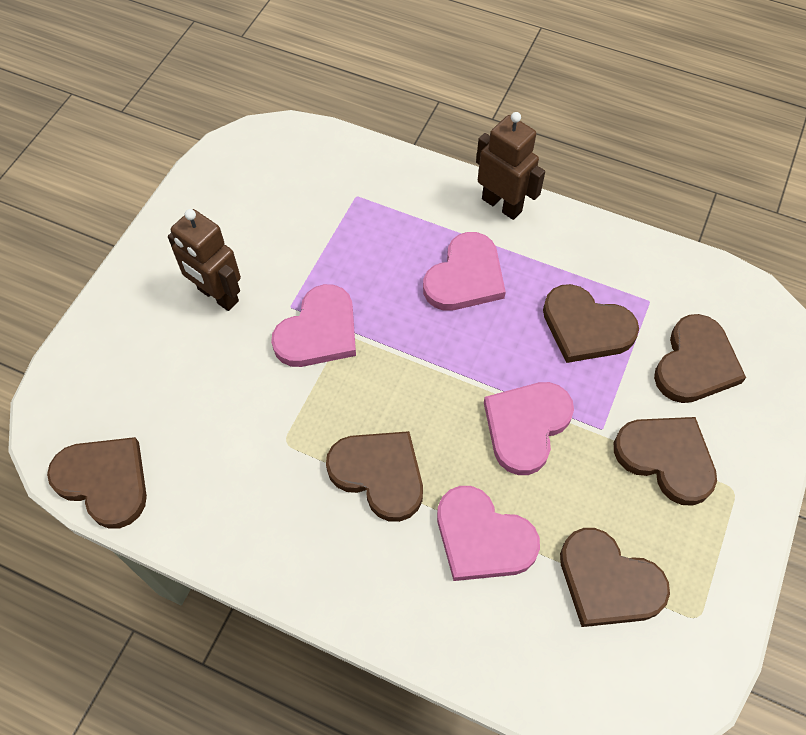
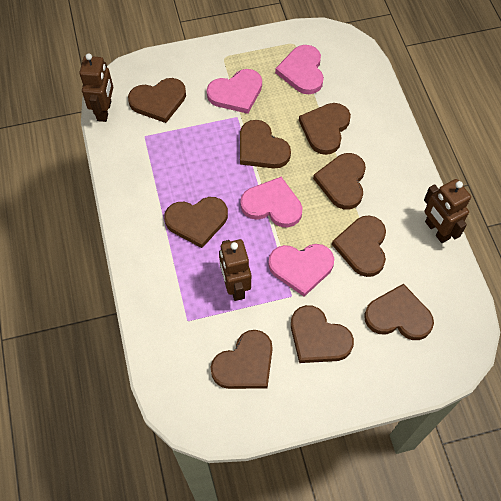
brown heart: 6 -> 9
brown robot: 2 -> 3

